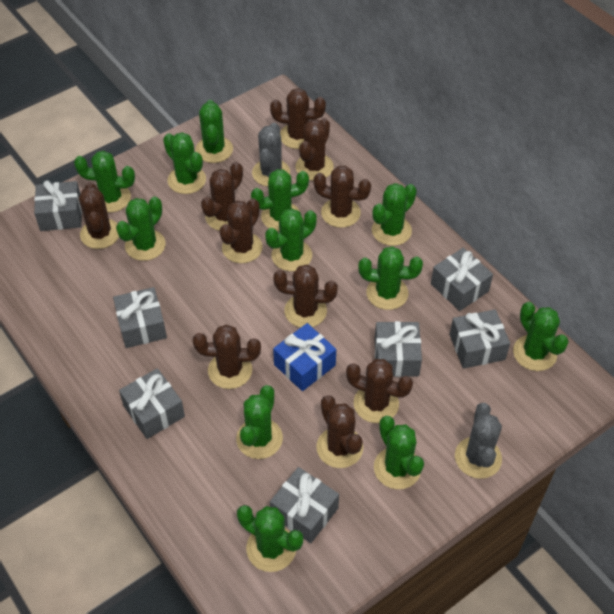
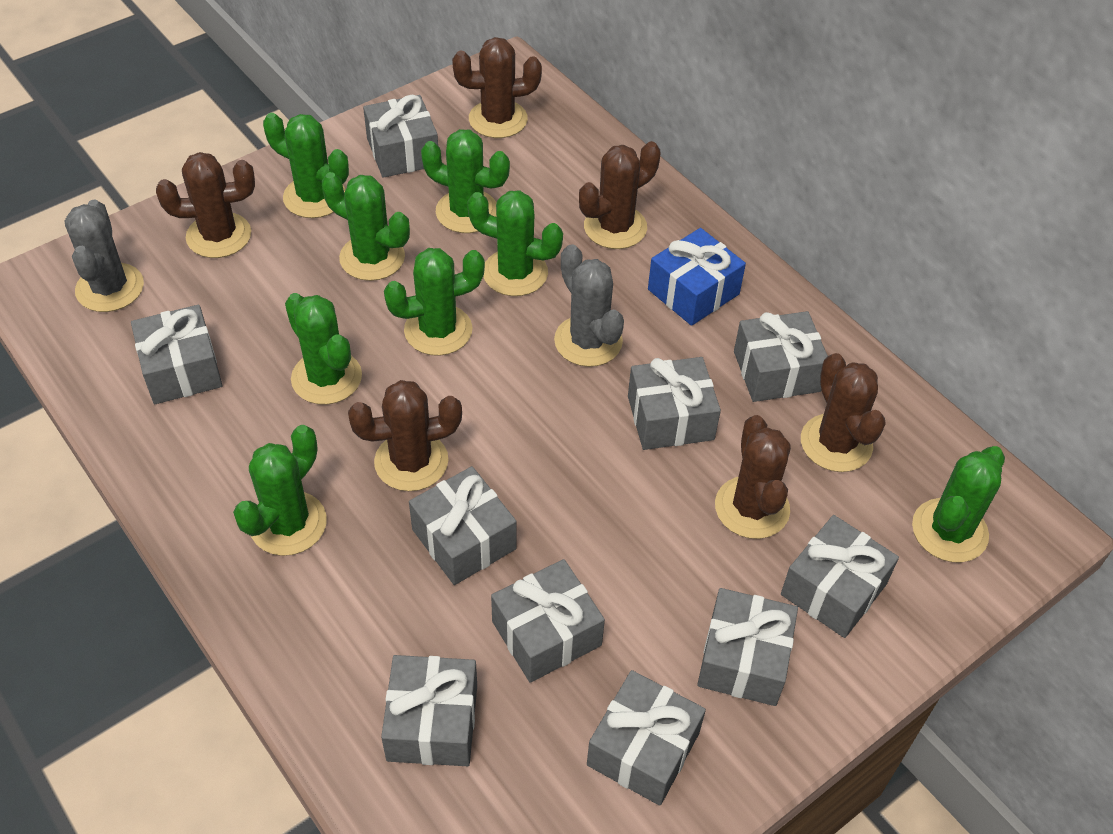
brown cactus: 10 -> 6
green cactus: 12 -> 8
grey gift: 7 -> 10

